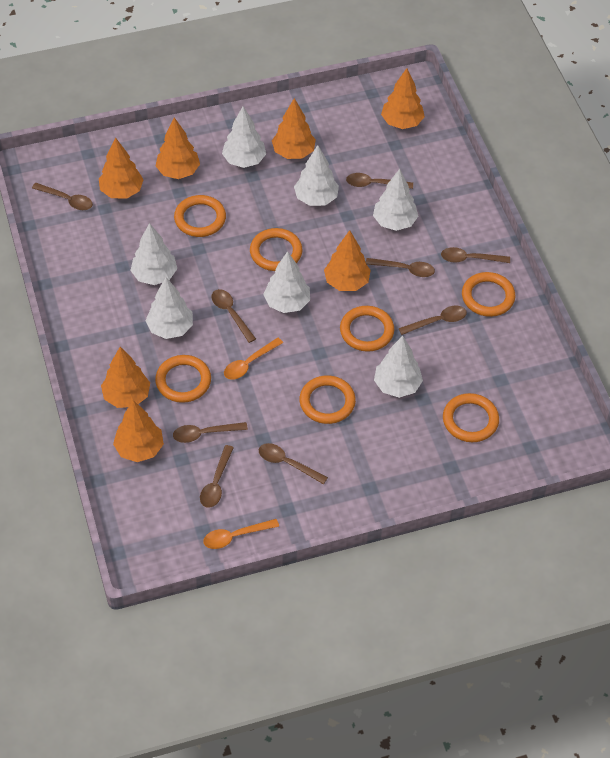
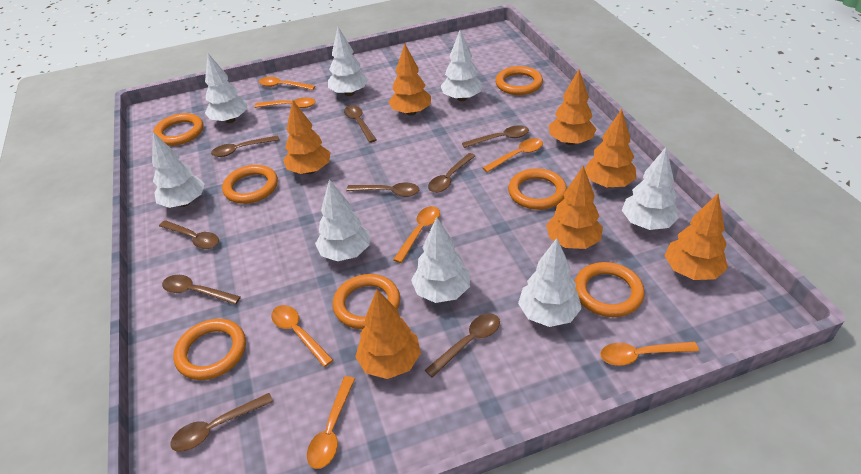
orange spoon: 2 -> 7
white tree: 7 -> 8

